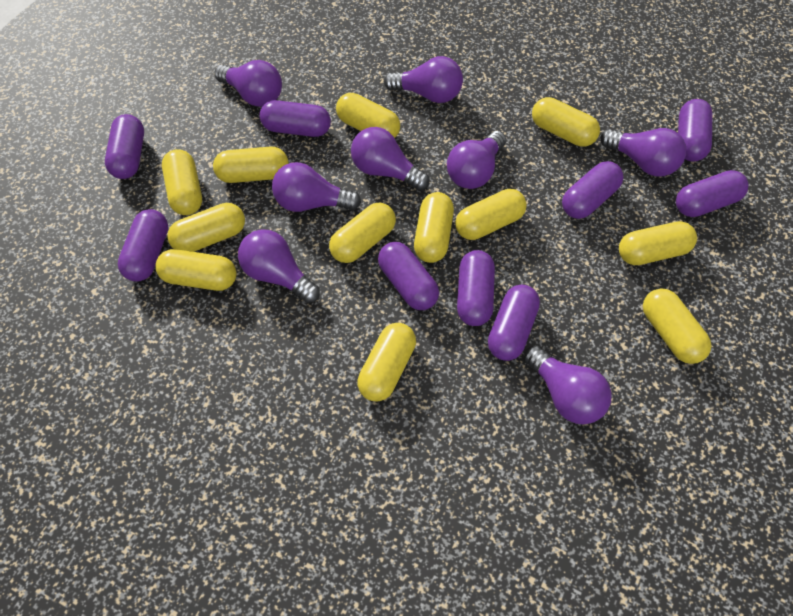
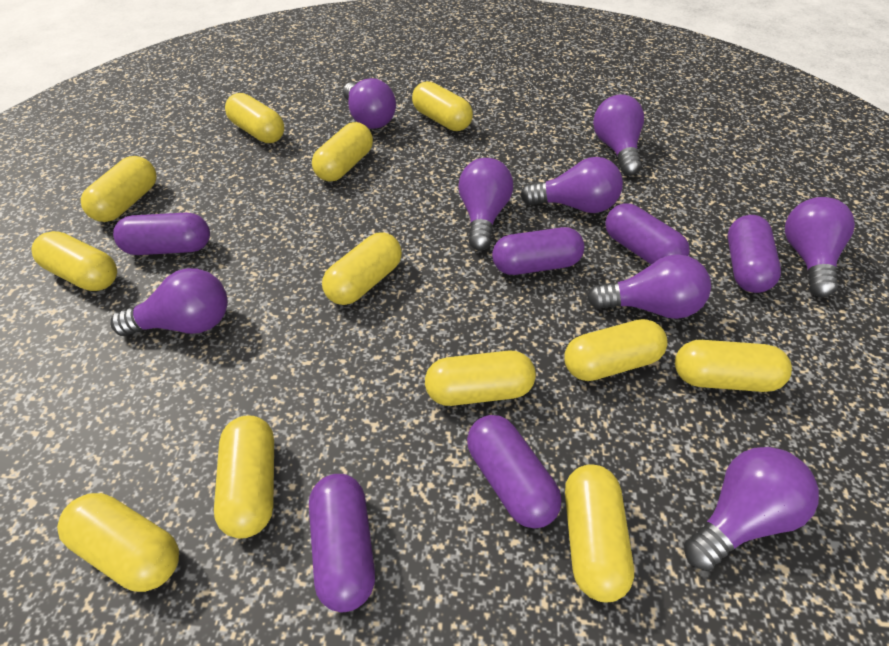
purple capsule: 9 -> 6

